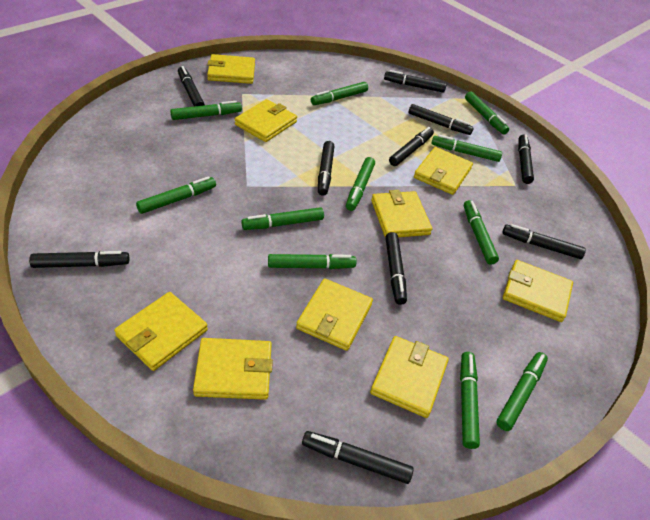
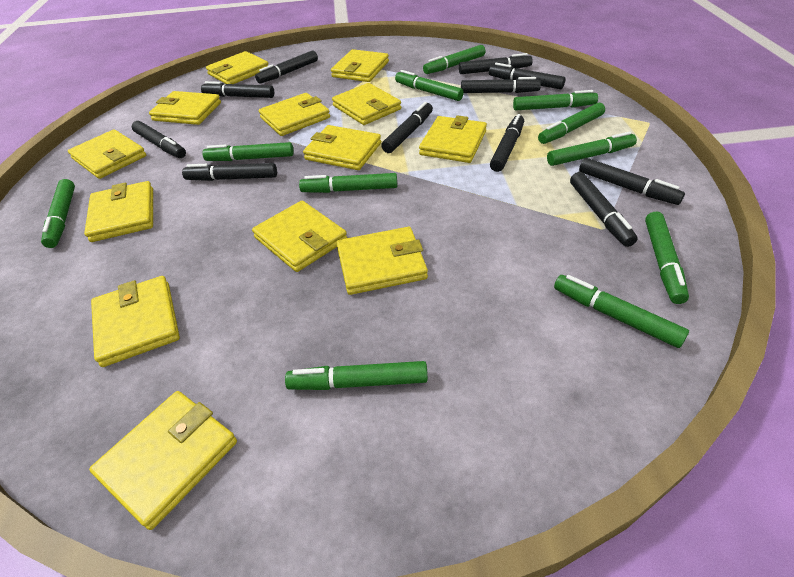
black marker: 10 -> 11
yellow wallet: 9 -> 13

